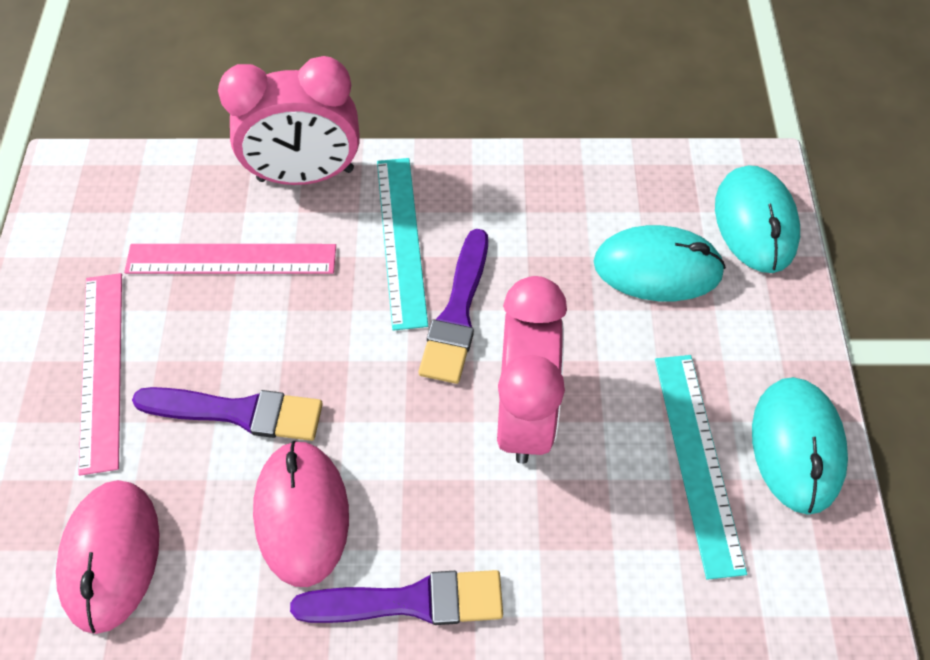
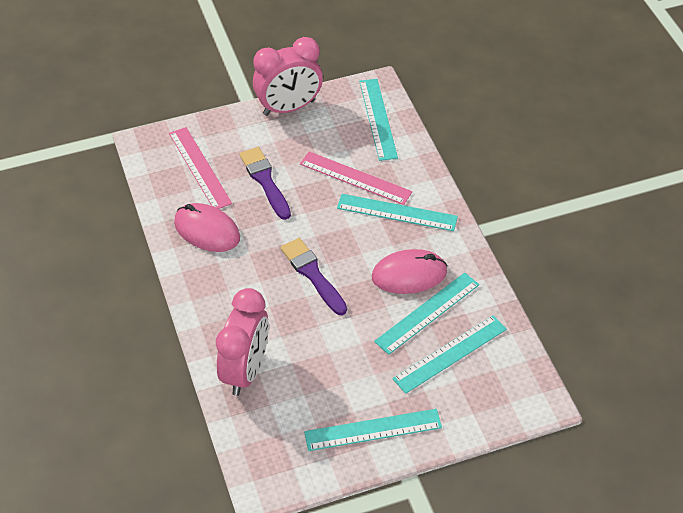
purple brush: 3 -> 2
turquoise mouse: 3 -> 0
turquoise ruler: 2 -> 5

